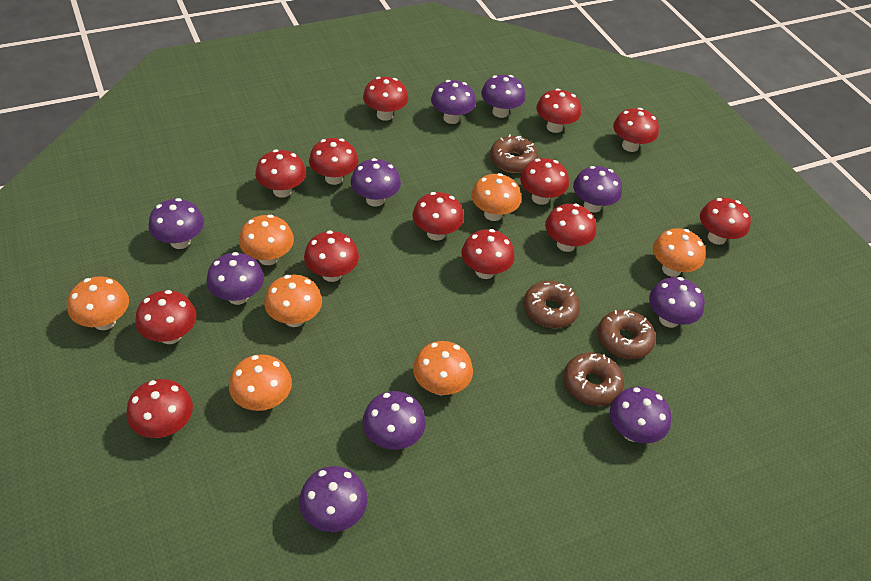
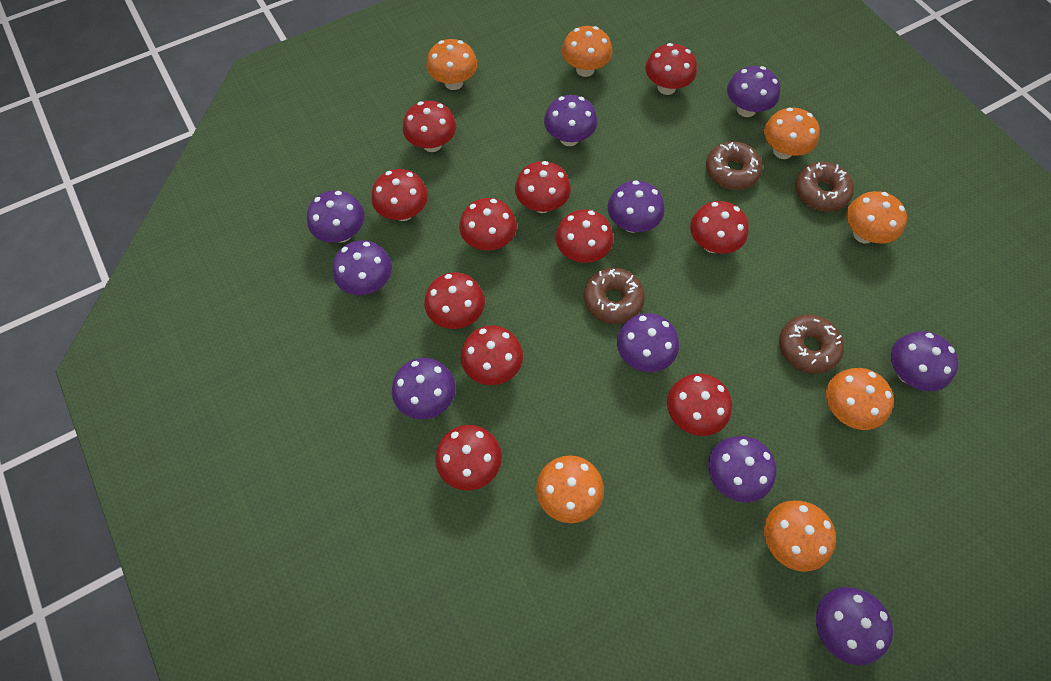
red mushroom: 13 -> 11

